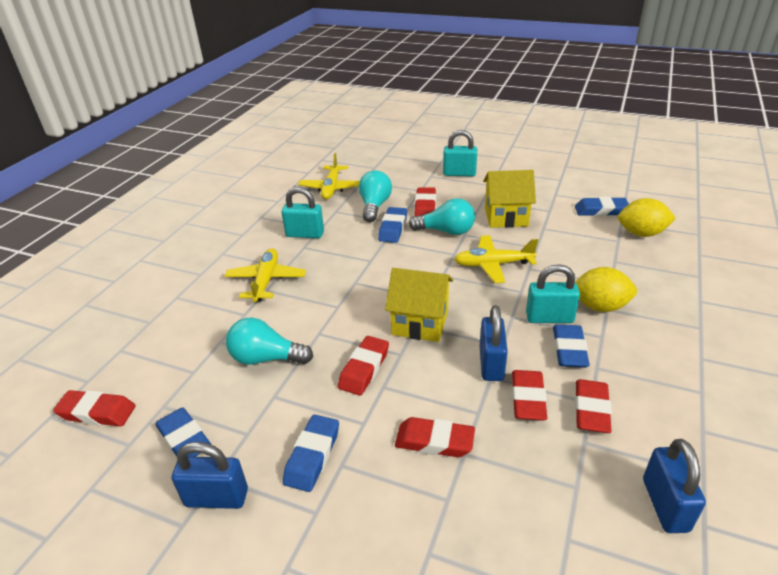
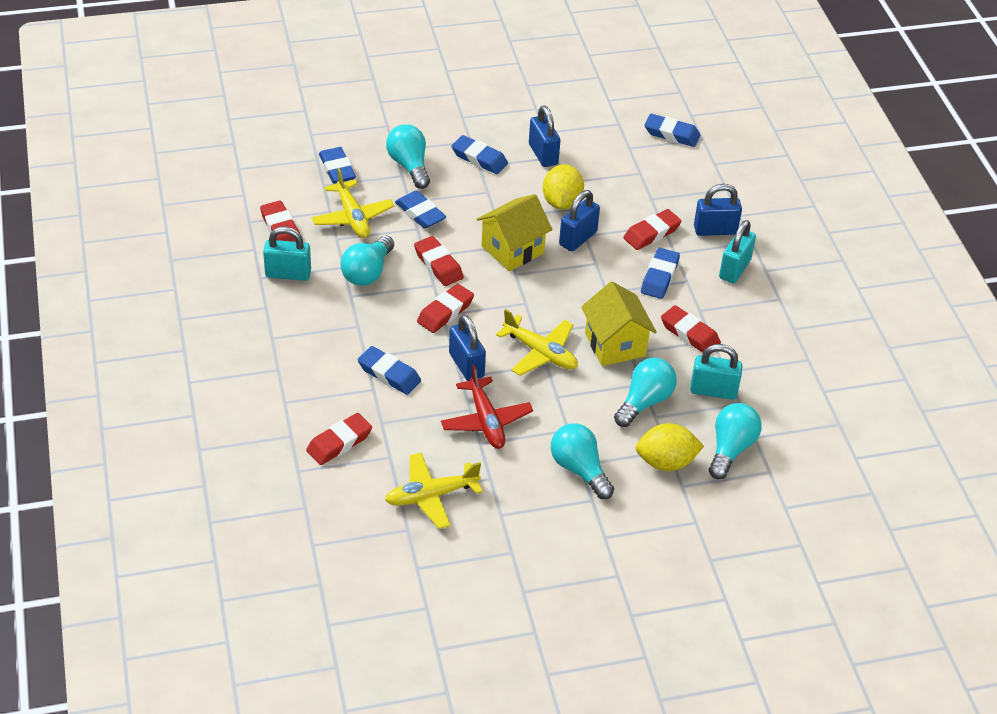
blue eraser: 5 -> 6
blue padlock: 3 -> 4
red plane: 0 -> 1
turquoise light bulb: 3 -> 5

